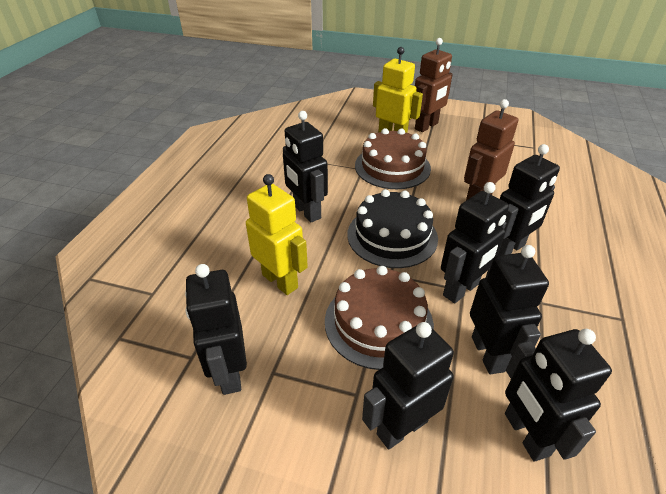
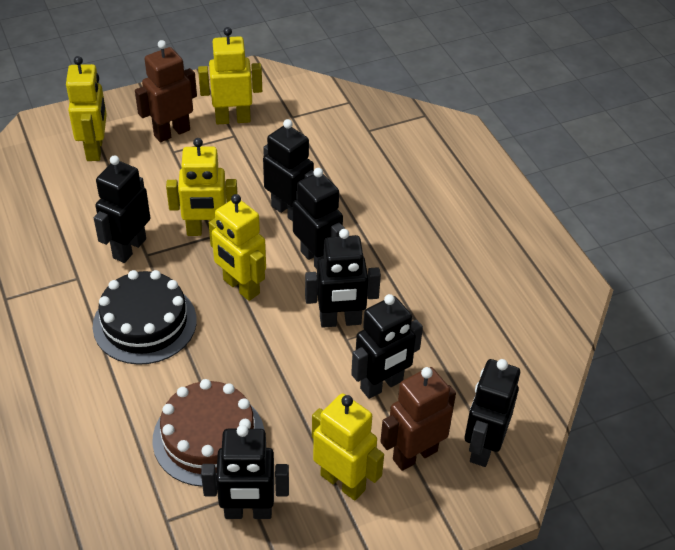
brown cake: 2 -> 1
yellow robot: 2 -> 5

